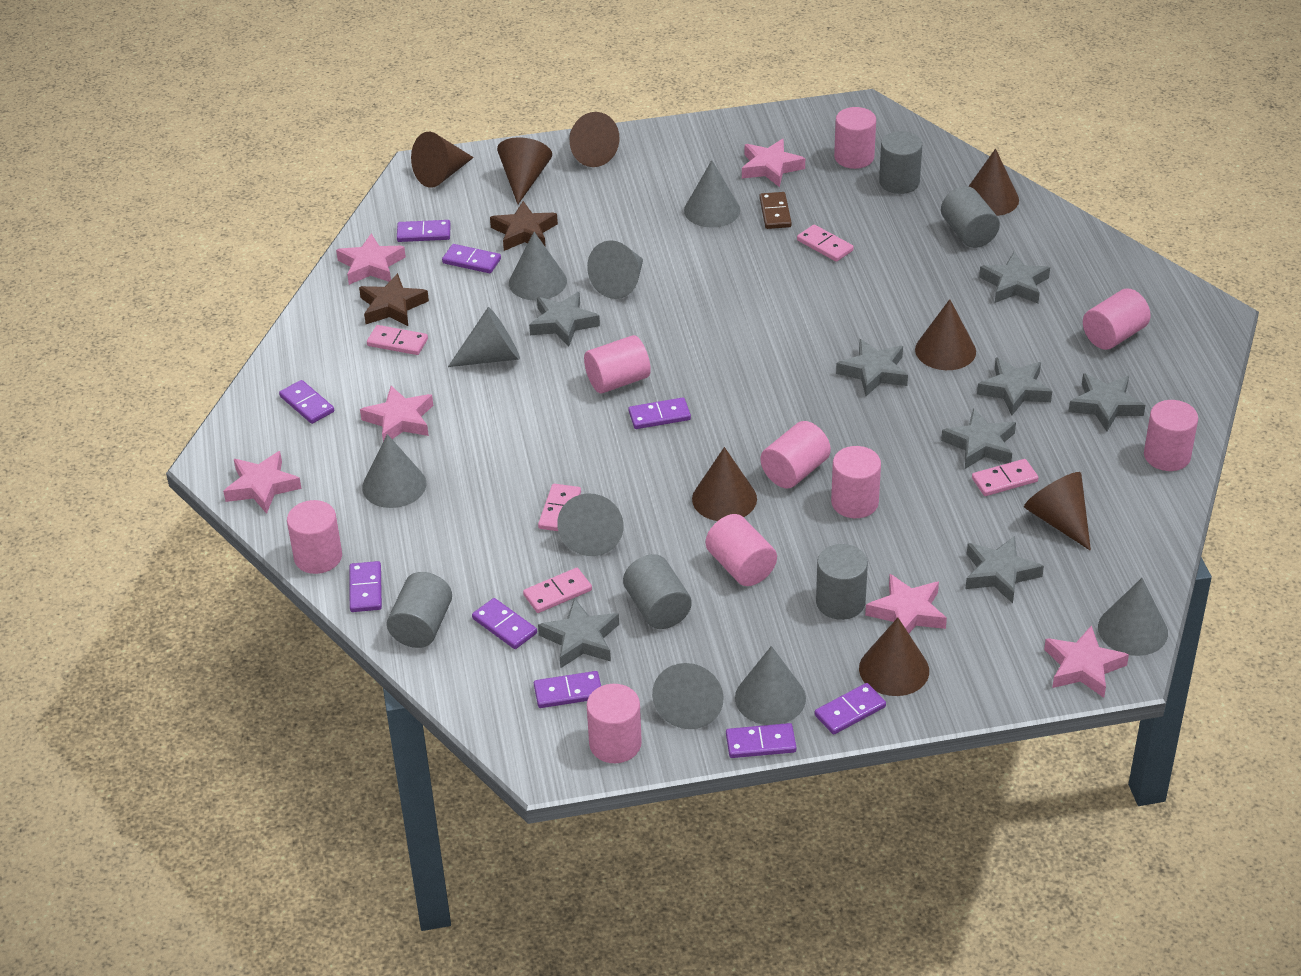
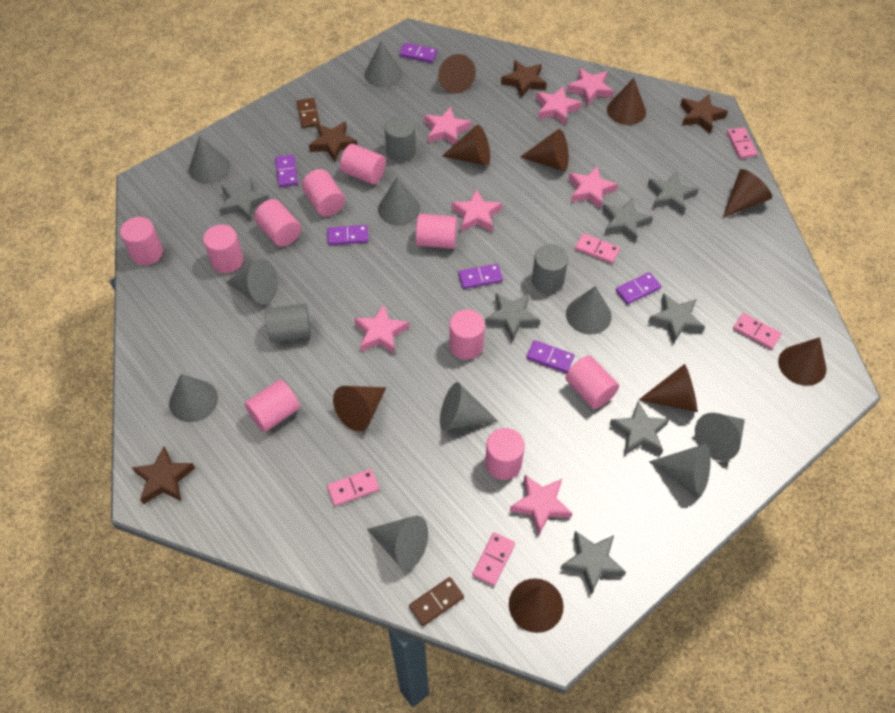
brown cone: 8 -> 9
brown domino: 1 -> 2
brown star: 2 -> 4
grey cone: 9 -> 10
grey cylinder: 5 -> 3
grey star: 8 -> 7
pink cylinder: 9 -> 10
pink star: 6 -> 7
purple domino: 9 -> 6

